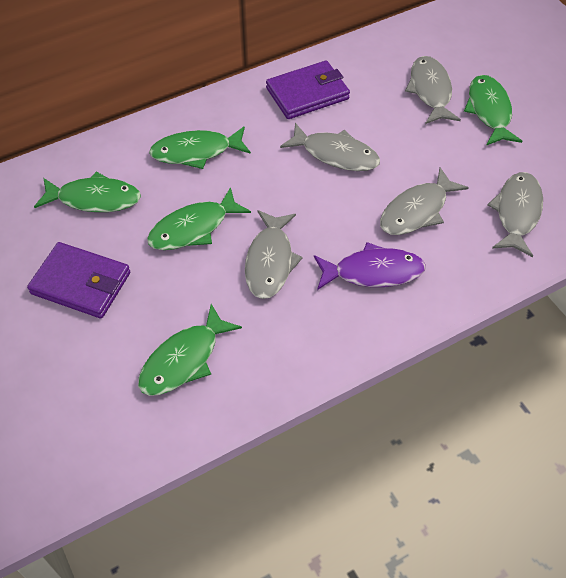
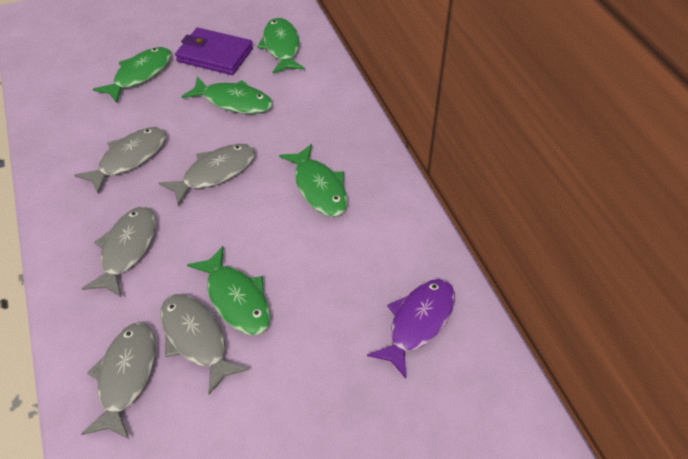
purple wallet: 2 -> 1

